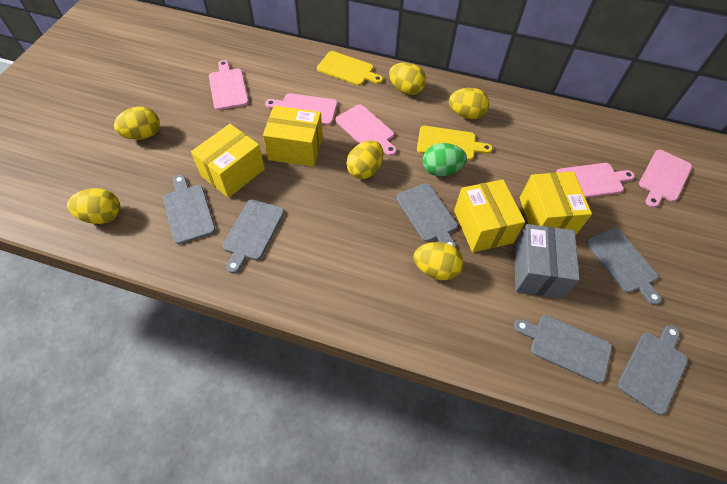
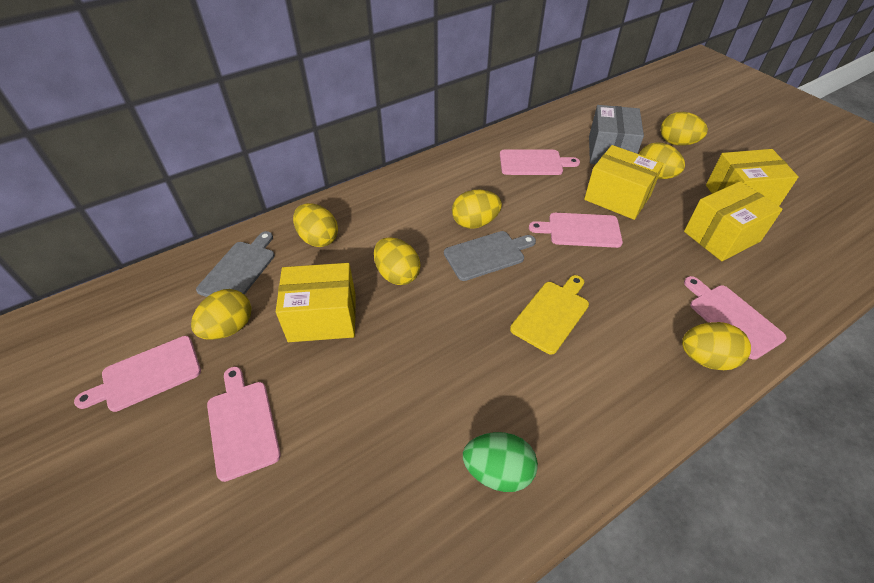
grey cutting board: 6 -> 2
yellow cutting board: 2 -> 1
yellow egg: 6 -> 7

